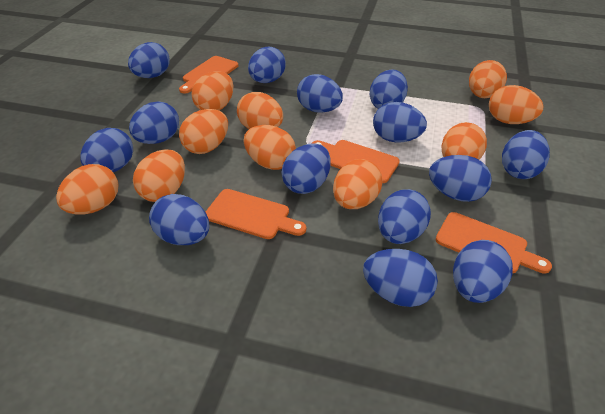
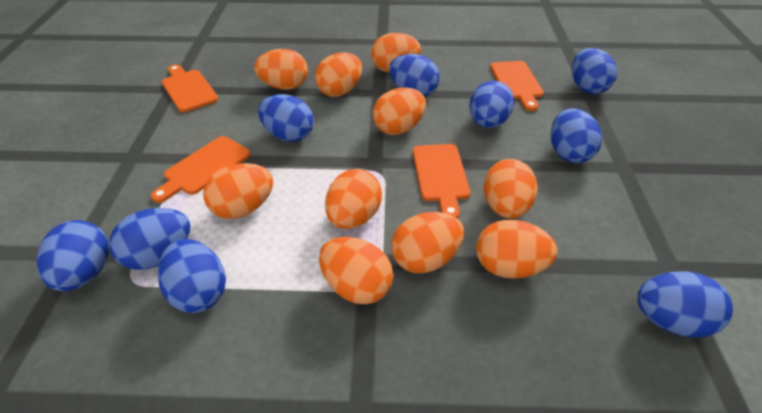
blue egg: 14 -> 9

